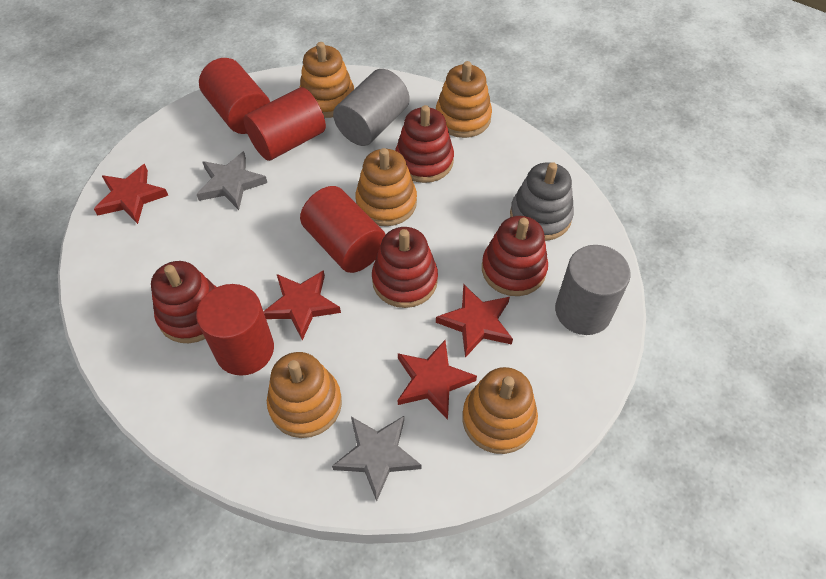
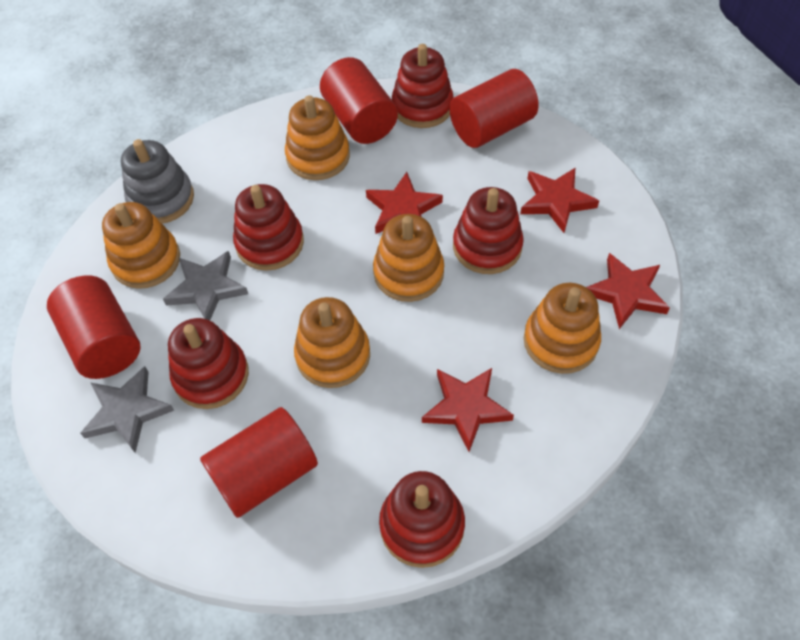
grey cylinder: 2 -> 0
red stacking toy: 4 -> 5

